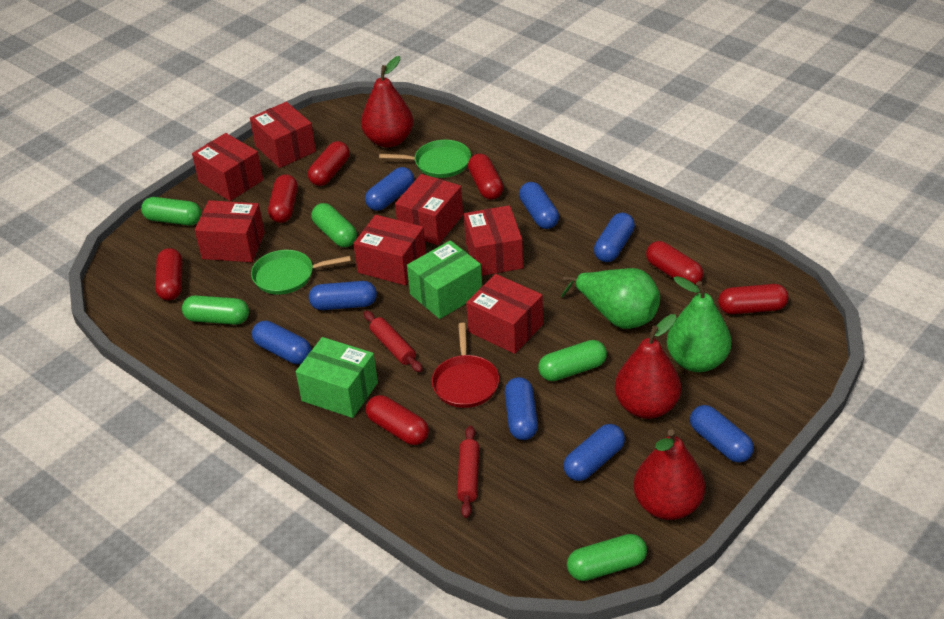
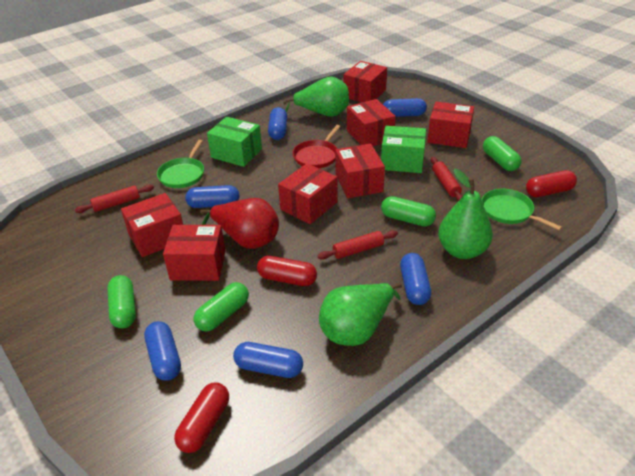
blue capsule: 8 -> 6
green capsule: 5 -> 4
green pear: 2 -> 3
red capsule: 7 -> 3
red pear: 3 -> 1
red rolling pin: 2 -> 3

